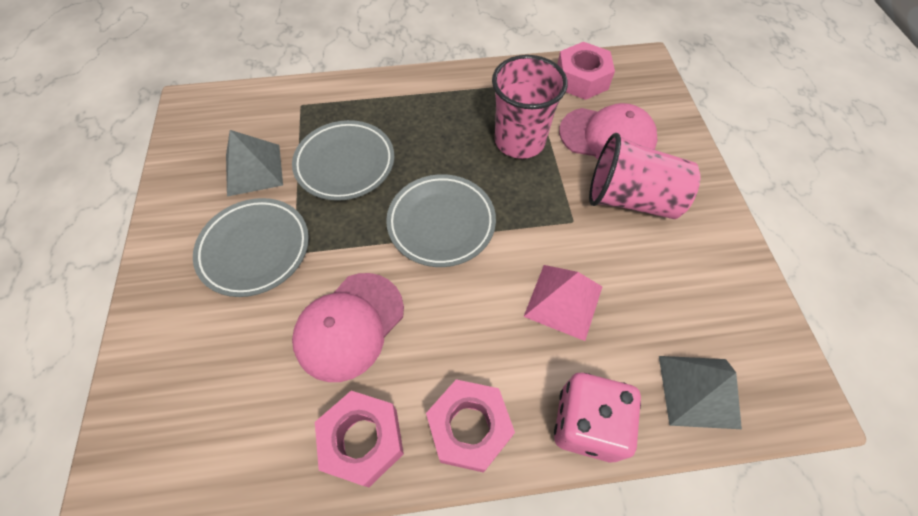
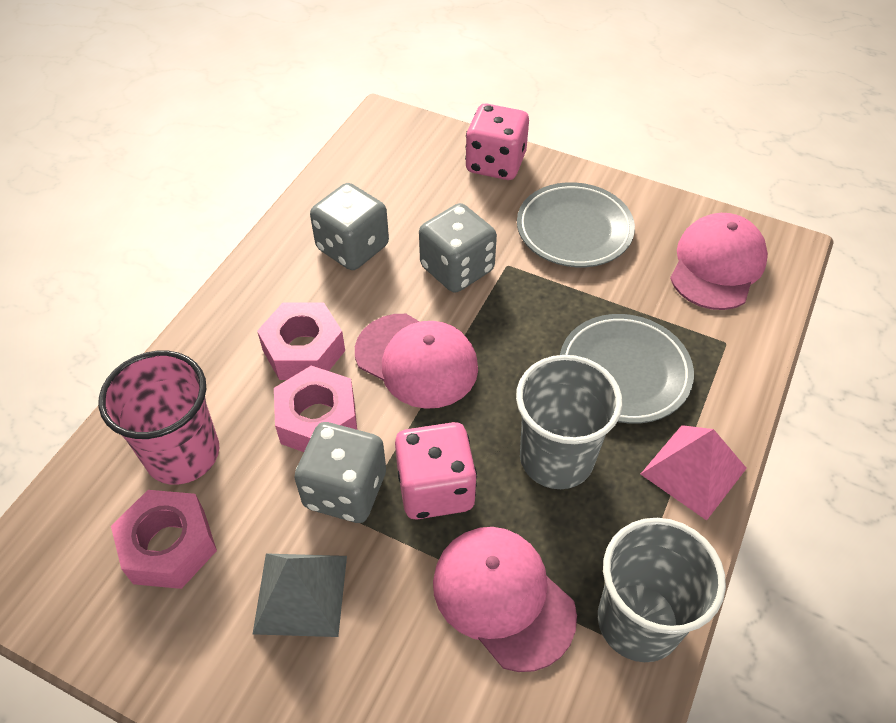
grey cup: 0 -> 2
grey dice: 0 -> 3
grey plate: 3 -> 2
grey pyramid: 2 -> 1
pink cap: 2 -> 3
pink cup: 2 -> 1
pink dice: 1 -> 2

